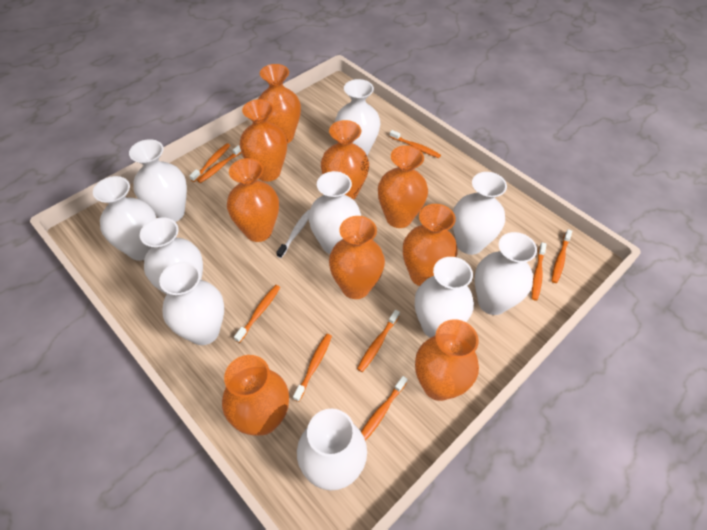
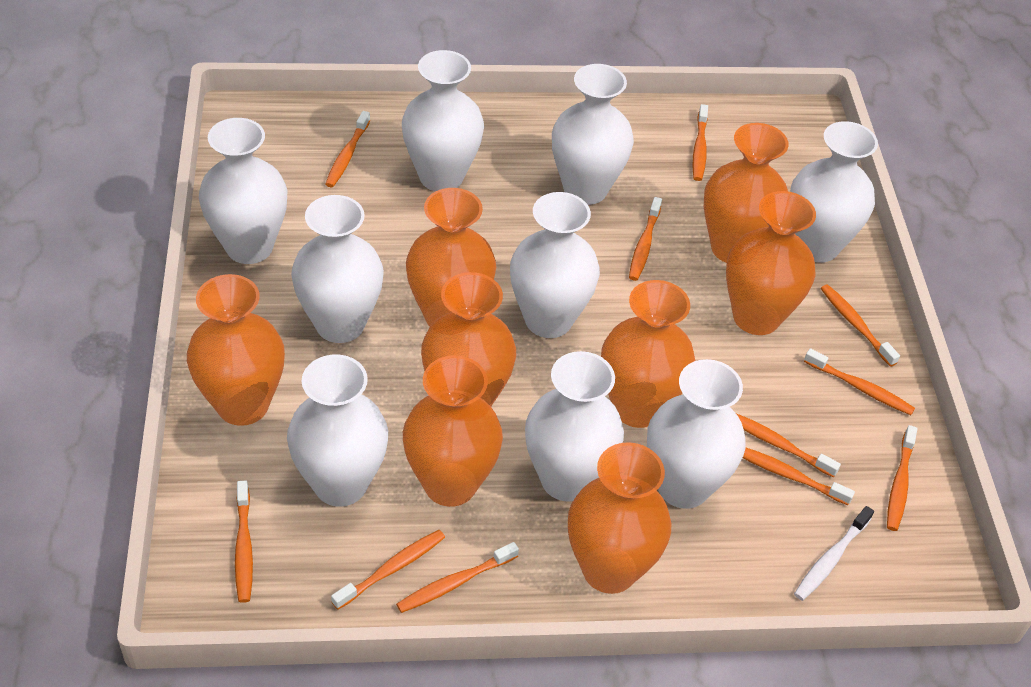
orange toothbrush: 9 -> 11
orange vase: 9 -> 8
white vase: 10 -> 9

